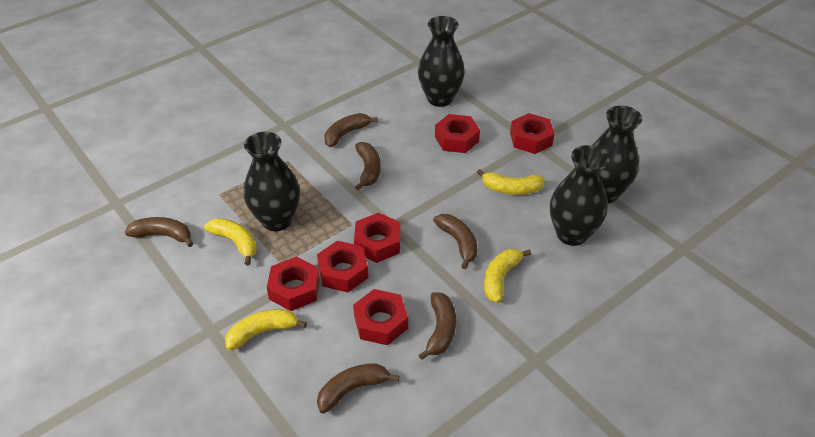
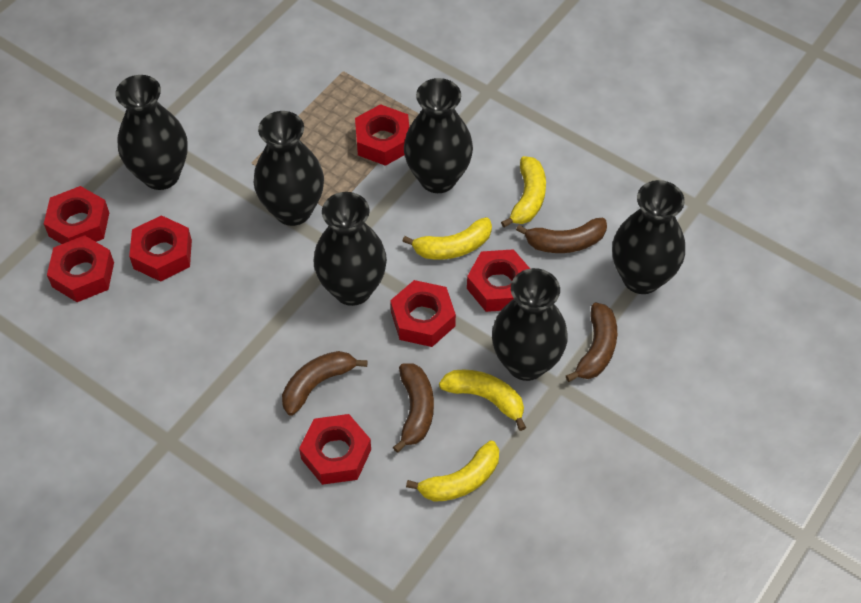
black vase: 4 -> 6
brown banana: 6 -> 4
red nut: 6 -> 7

